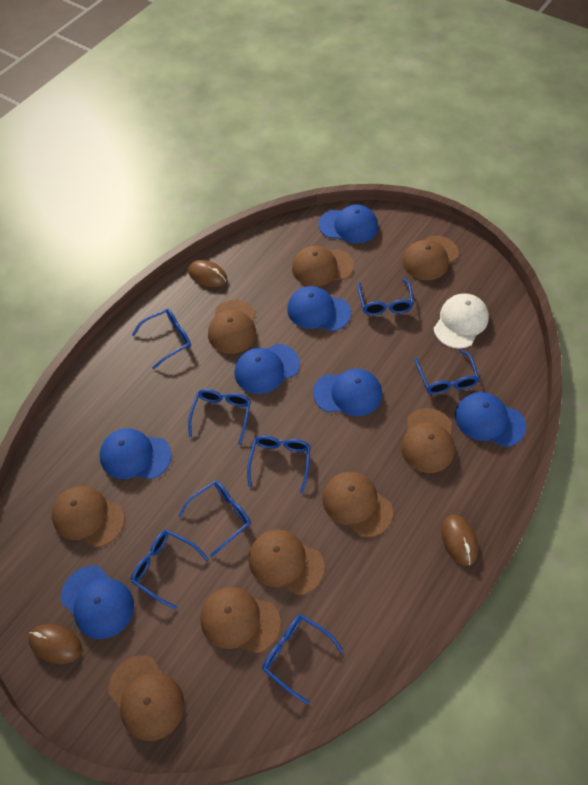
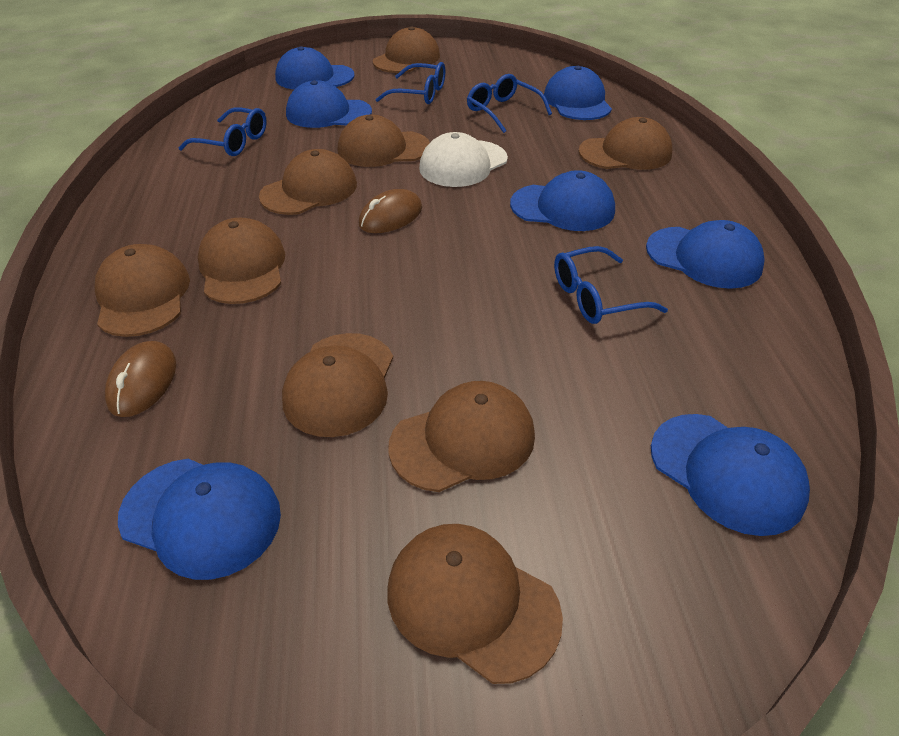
blue glasses: 8 -> 4
brown mouse: 3 -> 2

